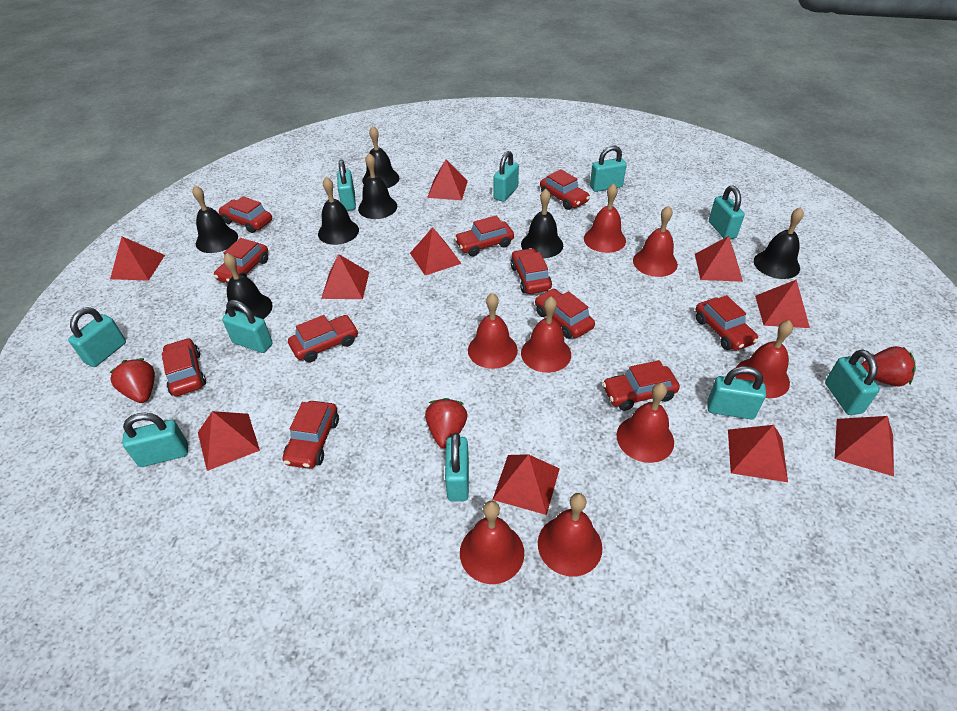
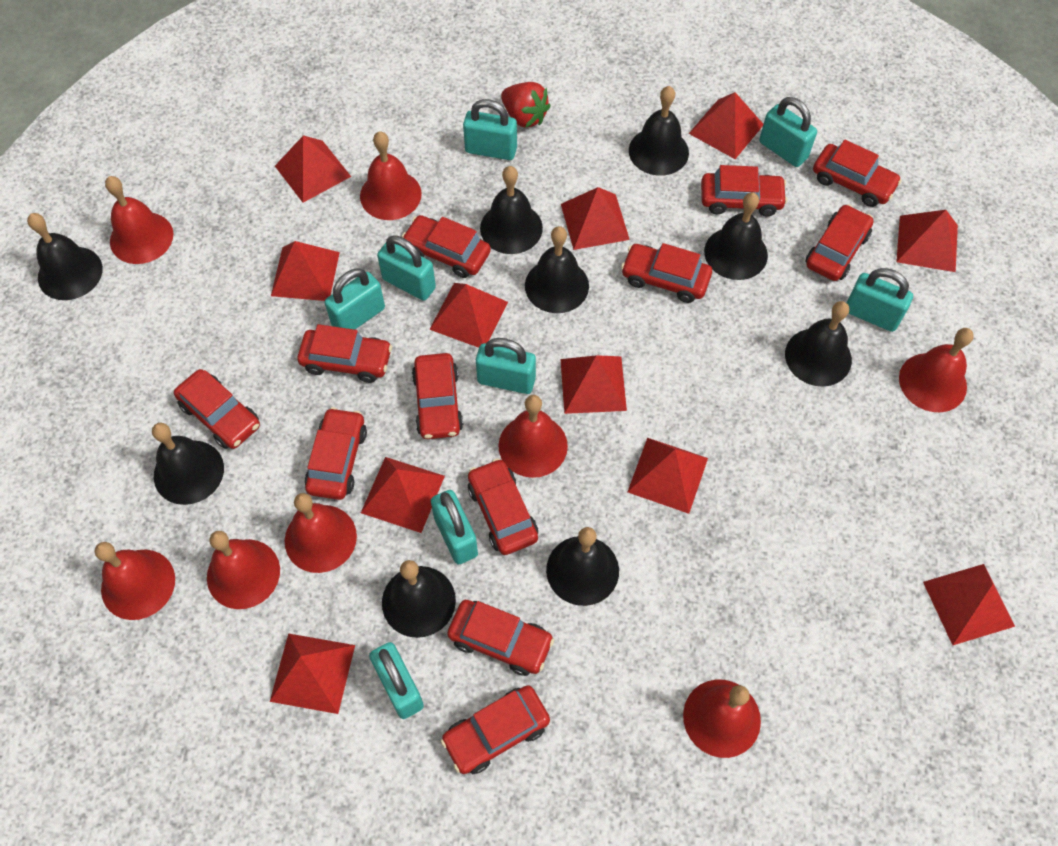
black bell: 7 -> 9
red car: 11 -> 12
red pyramid: 10 -> 11
red strawberry: 3 -> 1
turquoise padlock: 10 -> 8

